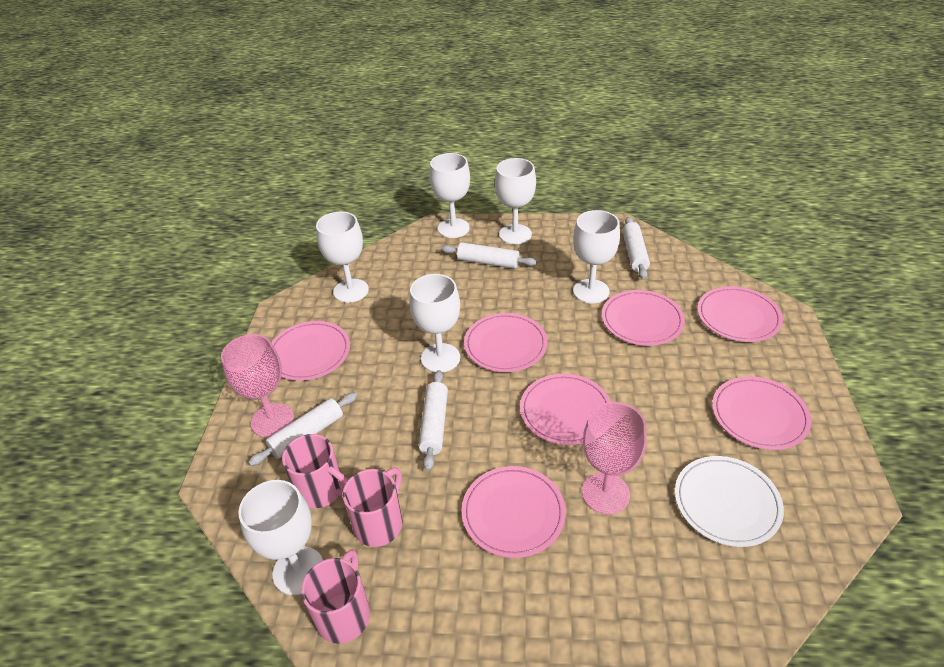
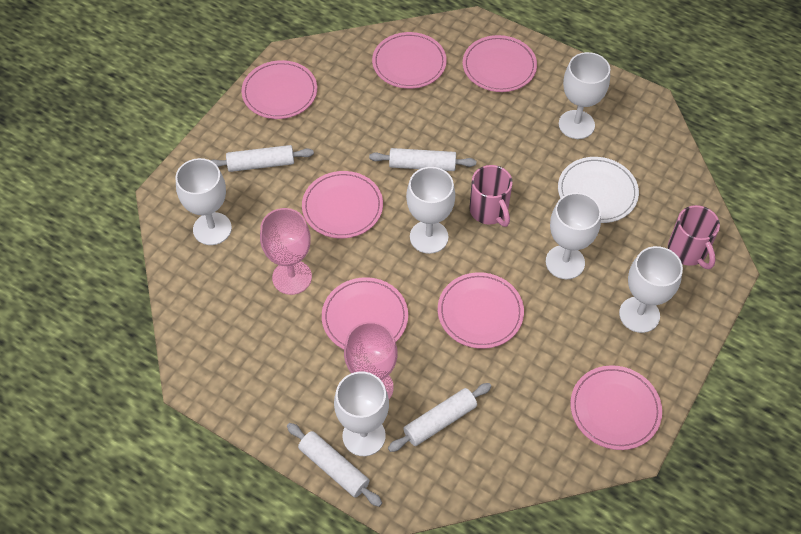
pink mug: 3 -> 2

